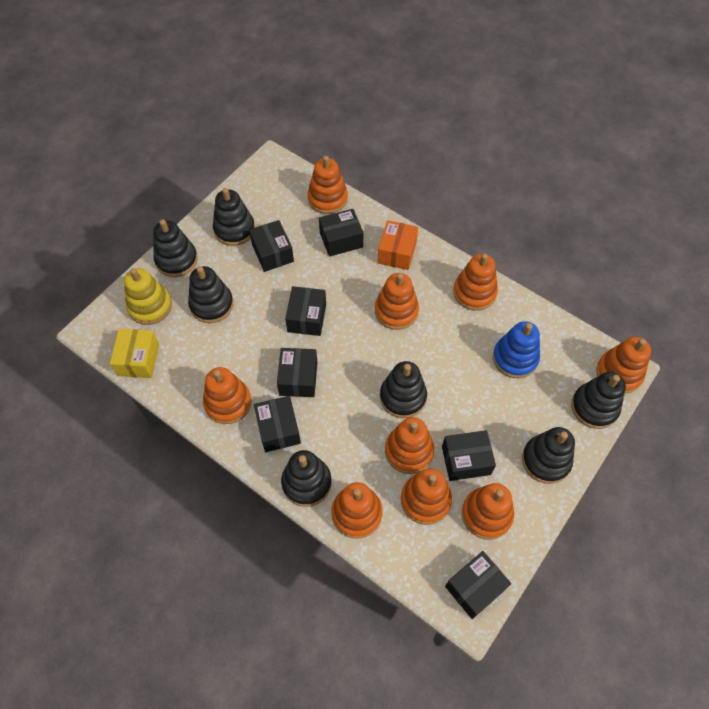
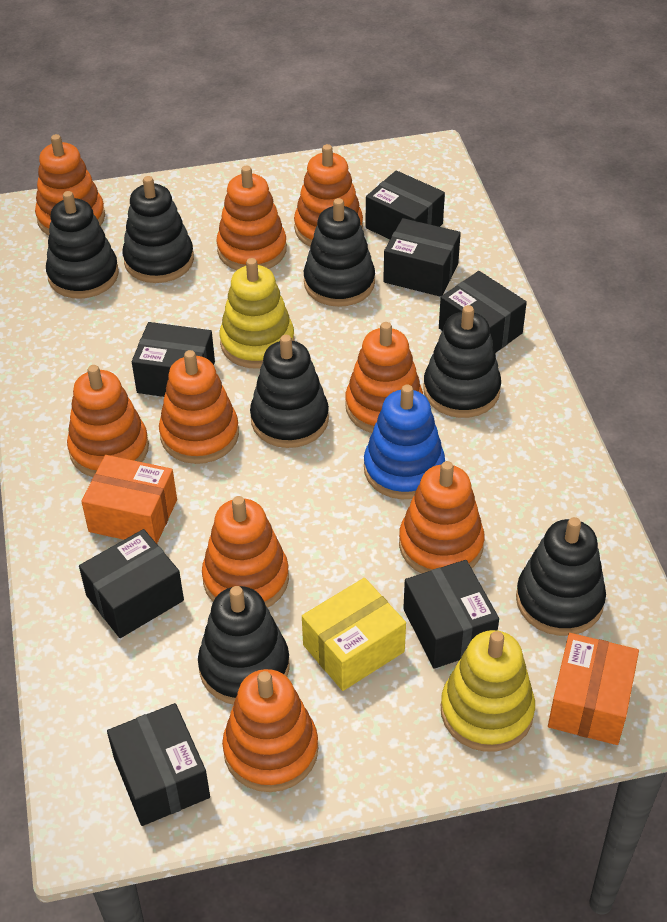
orange box: 1 -> 2
yellow stacking toy: 1 -> 2

